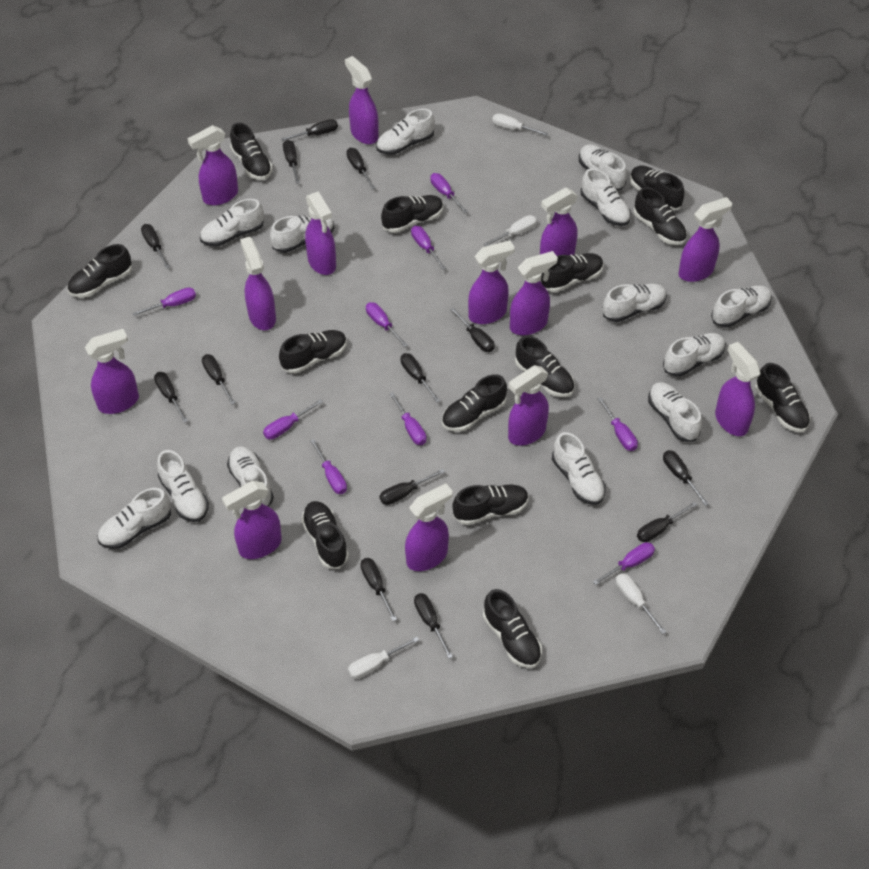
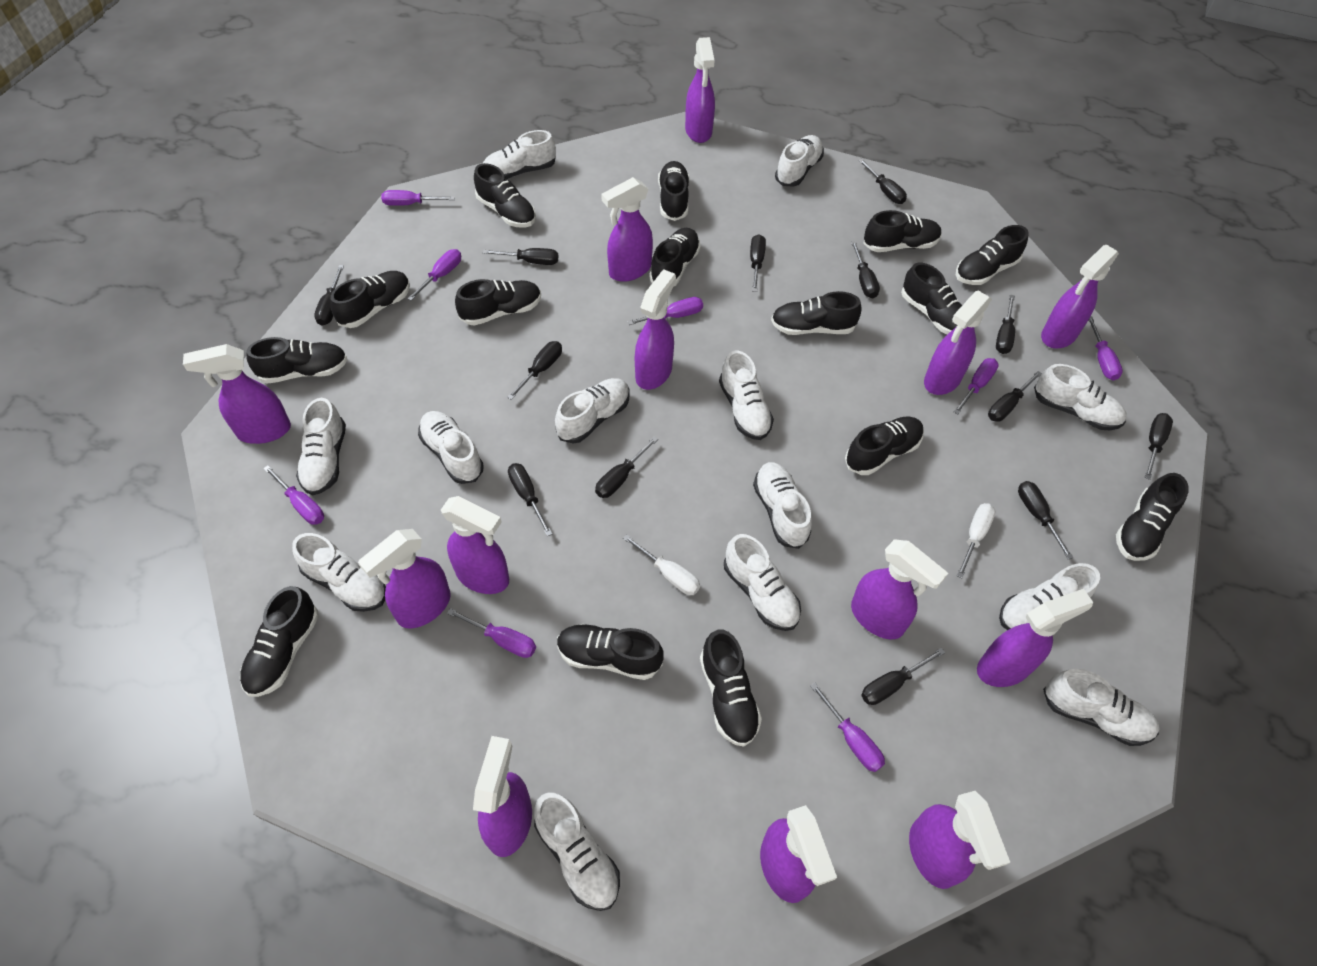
black shoe: 13 -> 15
purple screwdriver: 9 -> 8
white screwdriver: 4 -> 2

